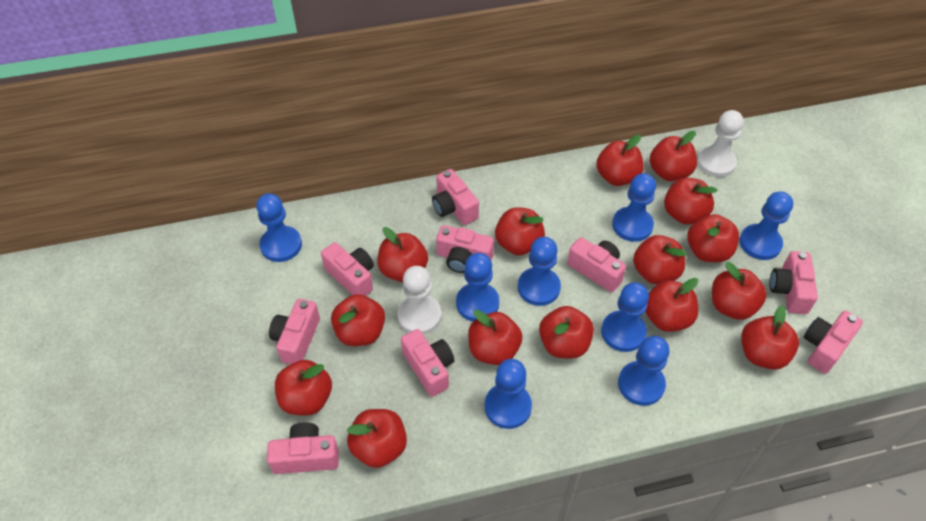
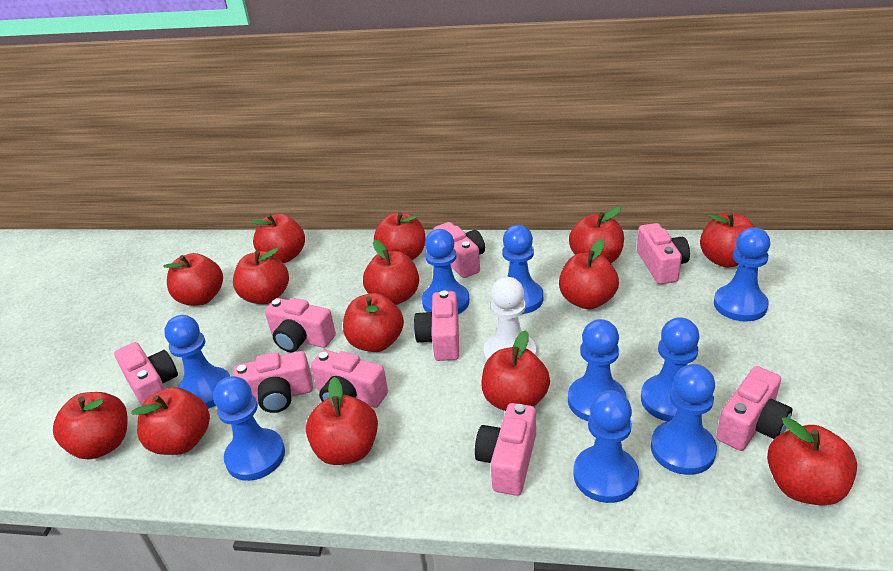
blue pawn: 8 -> 9
red apple: 15 -> 14
white pawn: 2 -> 1

